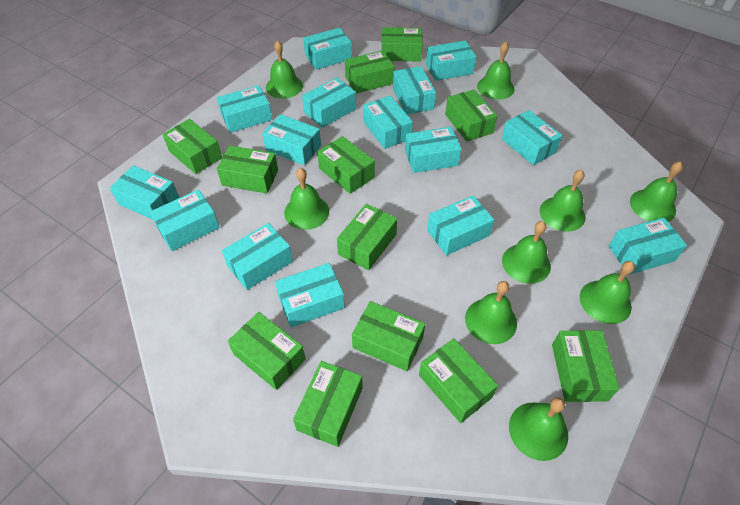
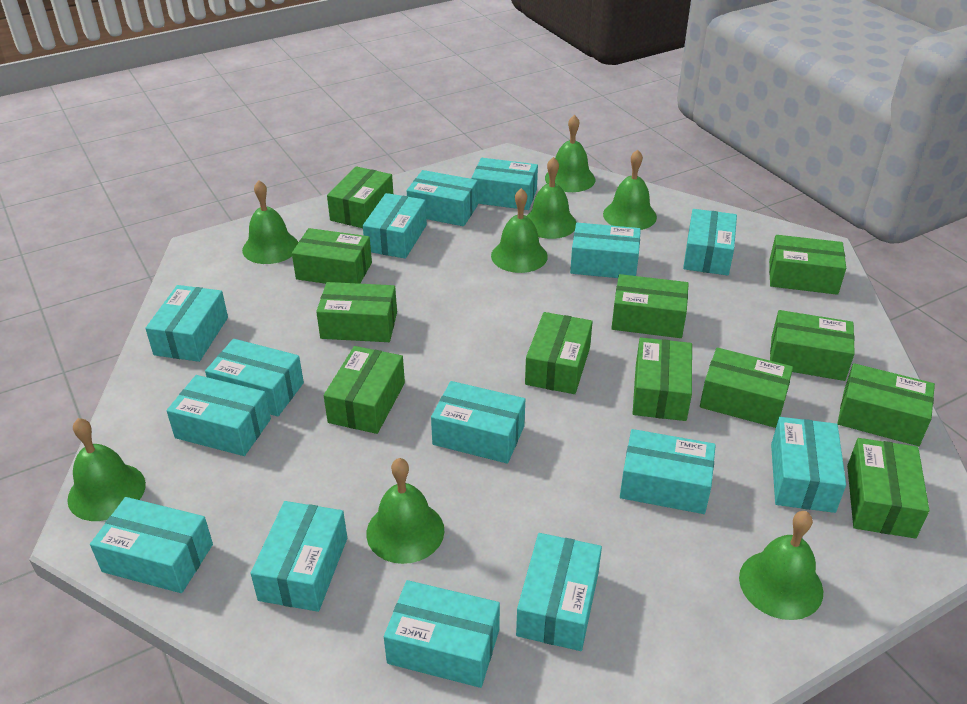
green bell: 9 -> 8

